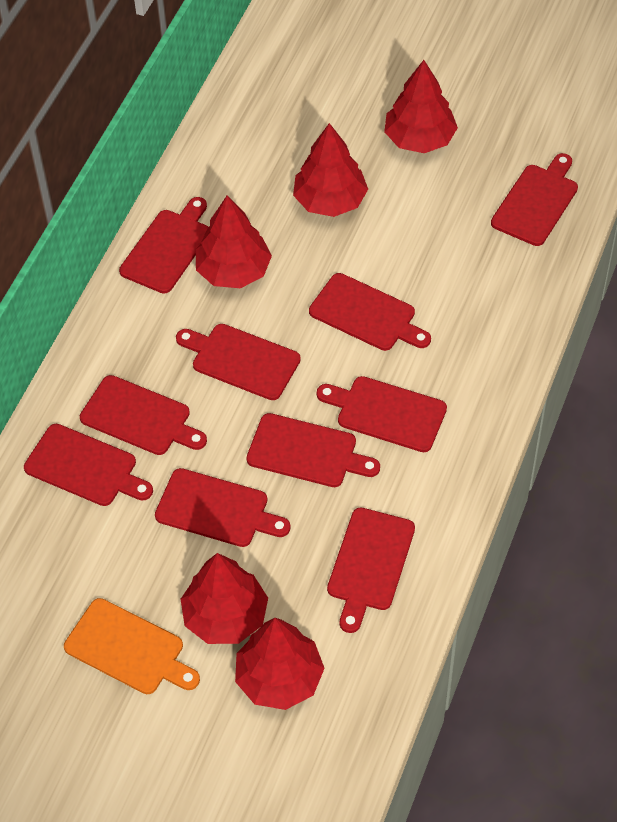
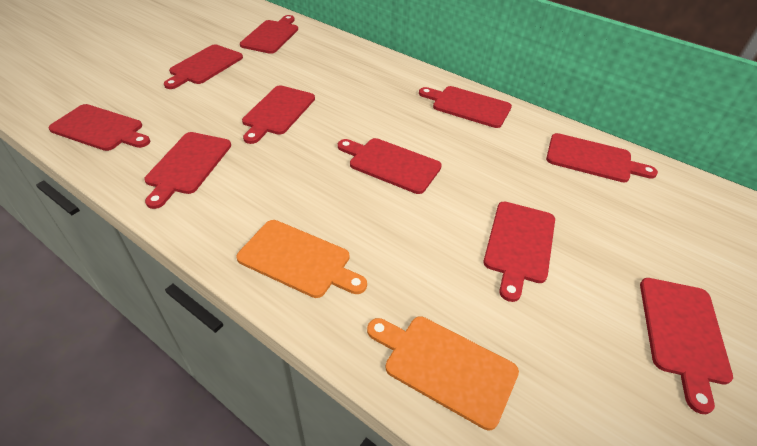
orange cutting board: 1 -> 2
red tree: 5 -> 0

